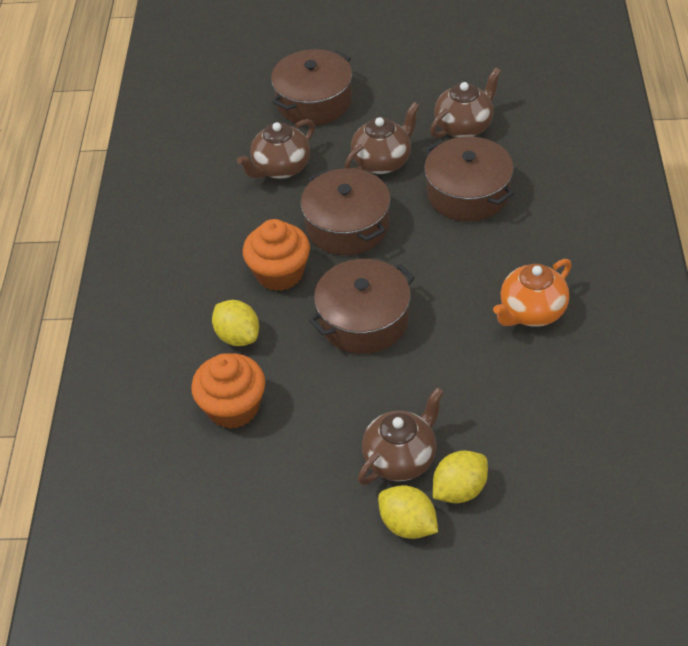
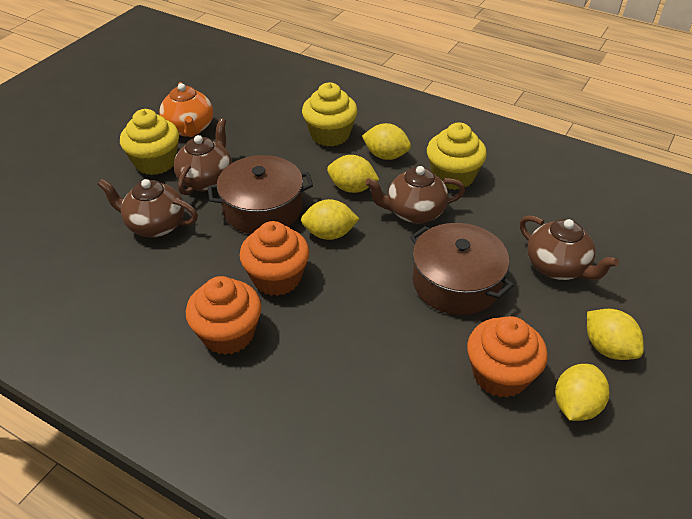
brown pot: 4 -> 2
orange cupcake: 2 -> 3
yellow cupcake: 0 -> 3
yellow lemon: 3 -> 5

